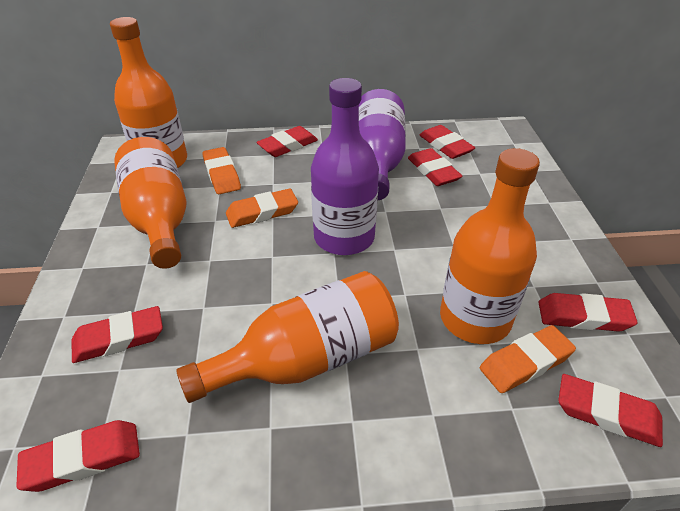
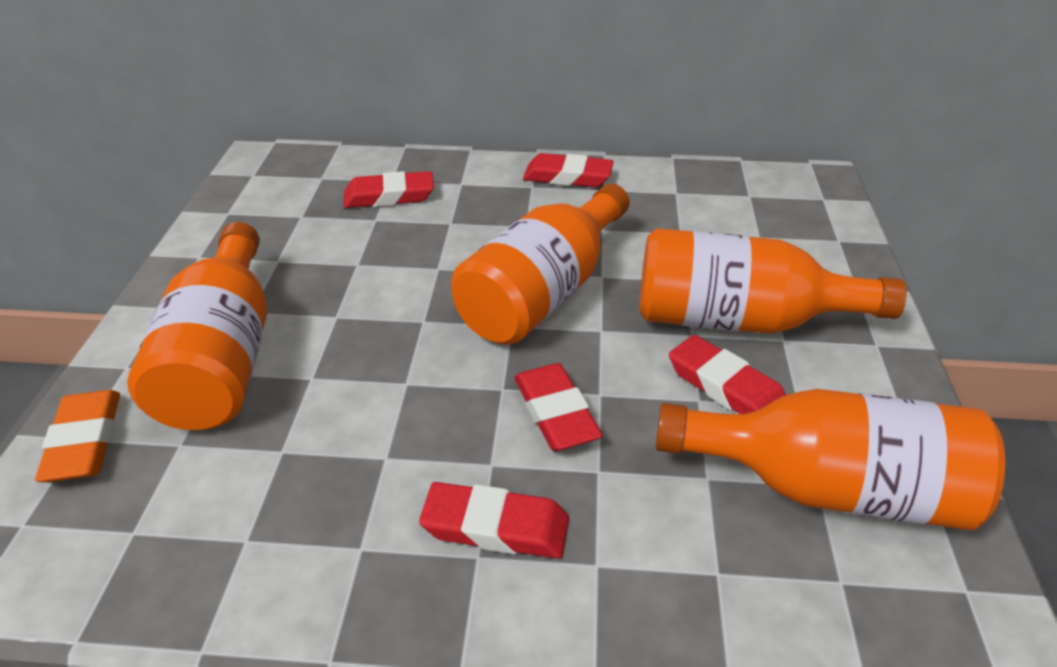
orange eraser: 3 -> 1
purple bottle: 2 -> 0
red eraser: 7 -> 5

